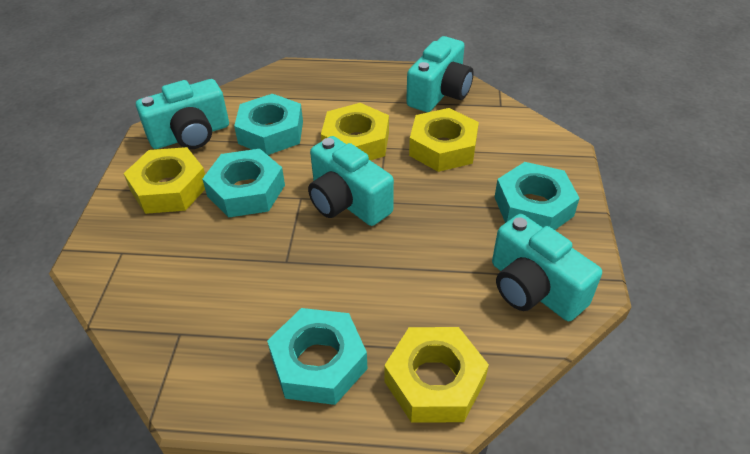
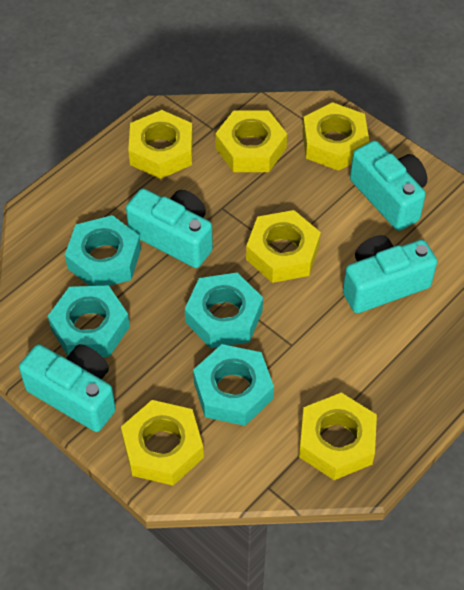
yellow nut: 4 -> 6

